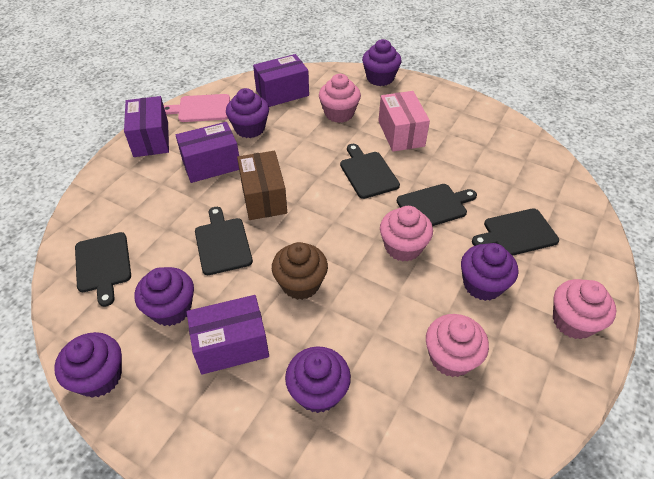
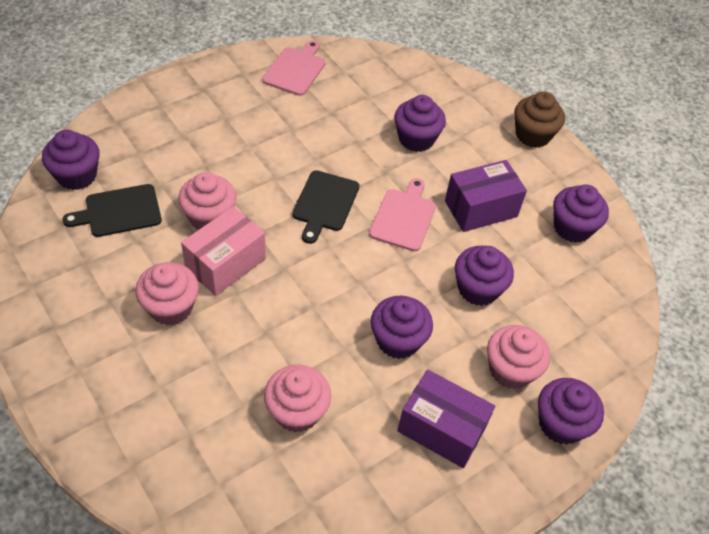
black cutting board: 5 -> 2
brown box: 1 -> 0
pink cutting board: 1 -> 2
purple box: 4 -> 2

